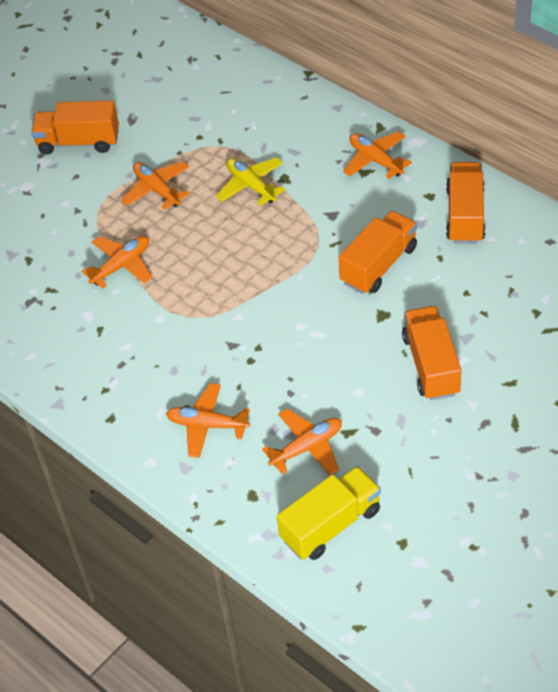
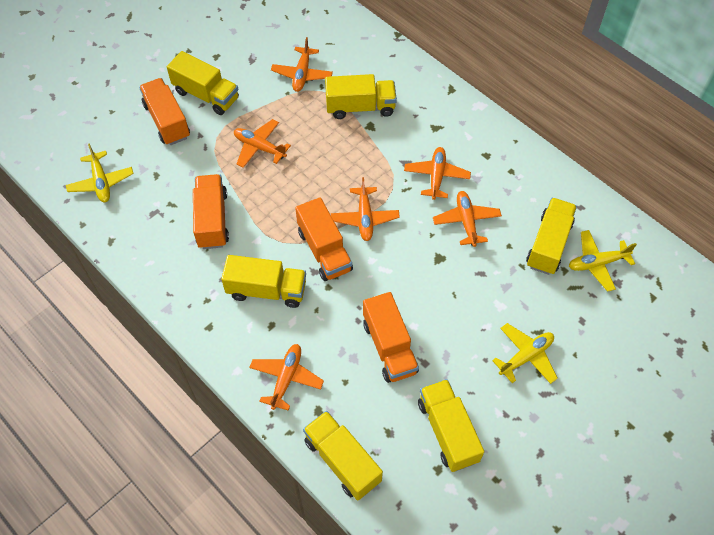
orange plane: 5 -> 6
yellow plane: 1 -> 3
yellow truck: 1 -> 6

